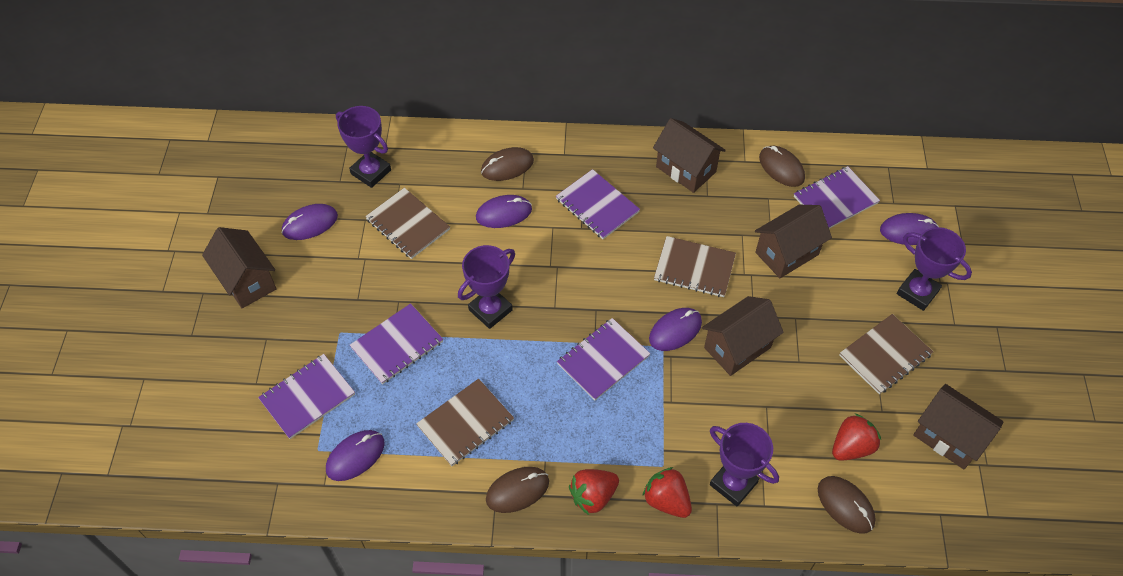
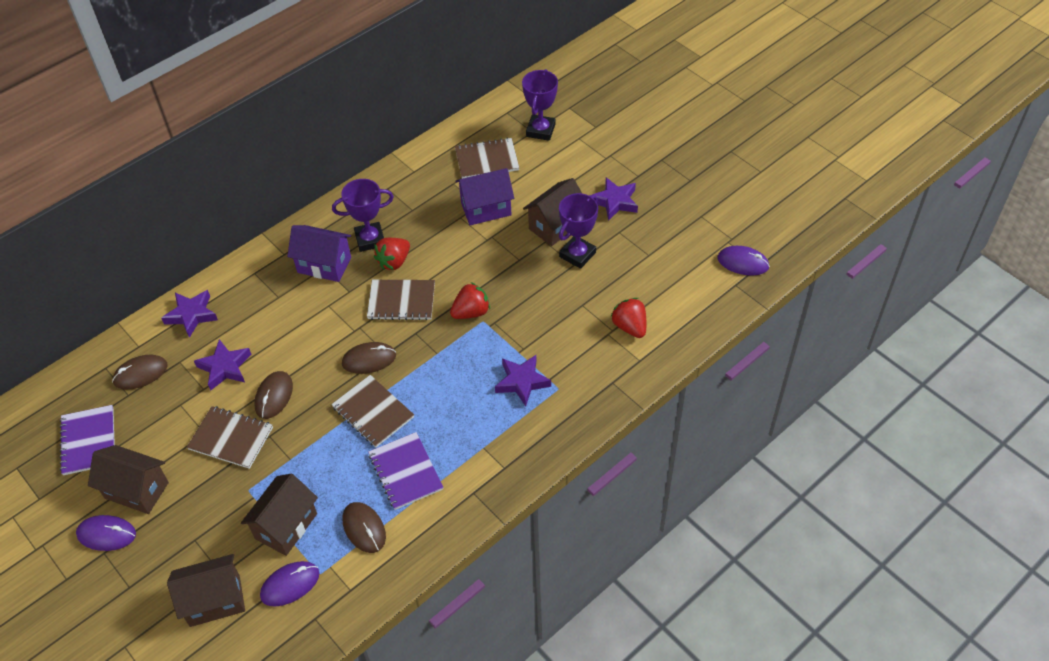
brown house: 5 -> 4
purple house: 0 -> 2
purple mouse: 5 -> 3
purple notebook: 5 -> 2
purple star: 0 -> 4
purple trophy: 4 -> 3

